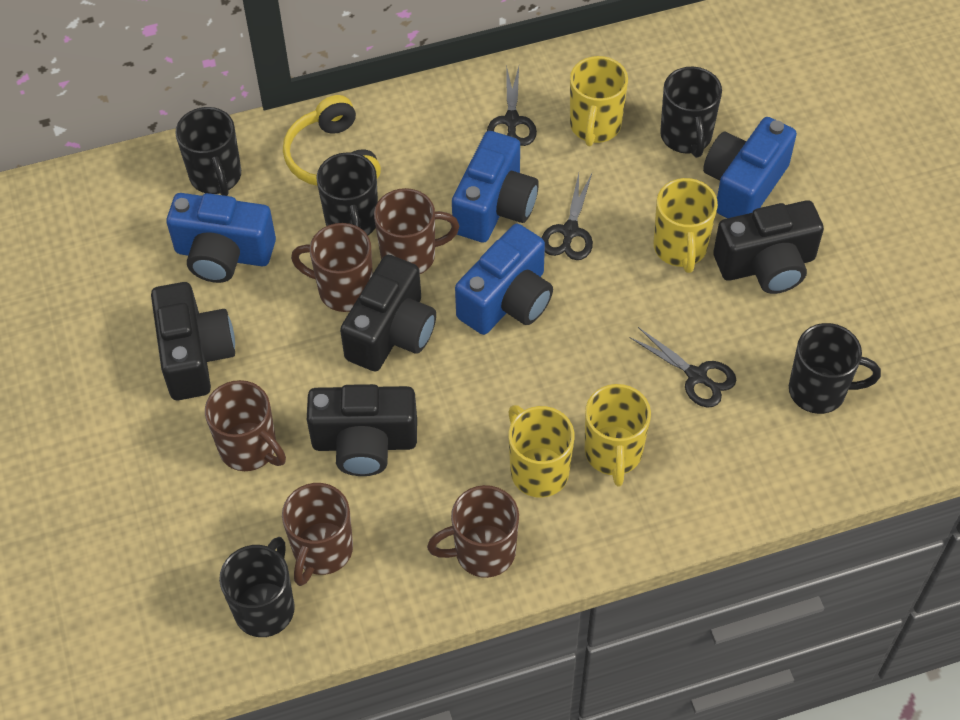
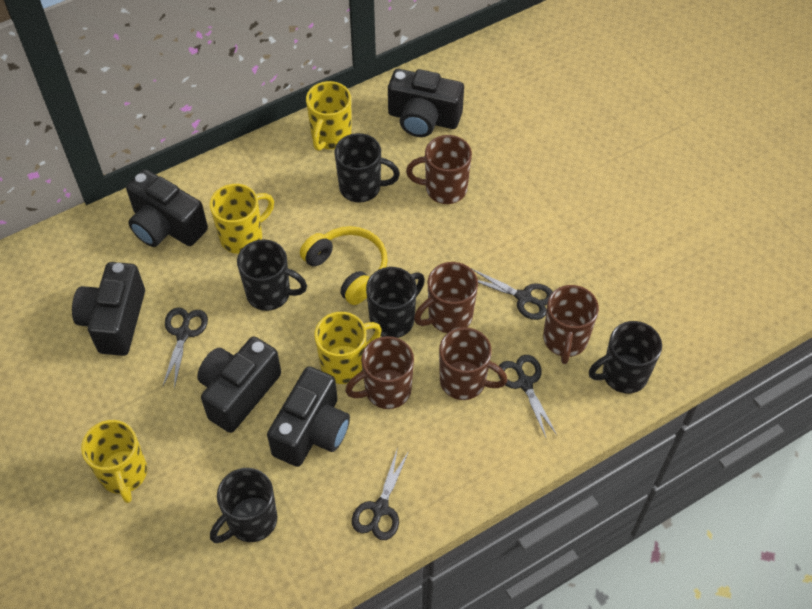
black camera: 4 -> 5
black scissors: 3 -> 4
blue camera: 4 -> 0

